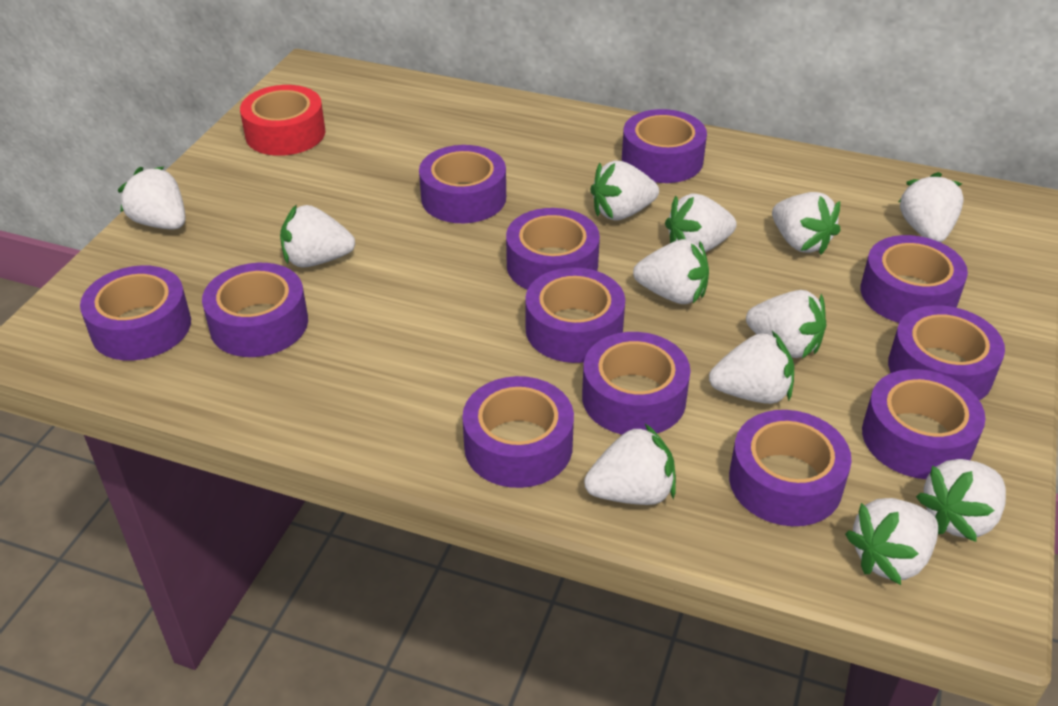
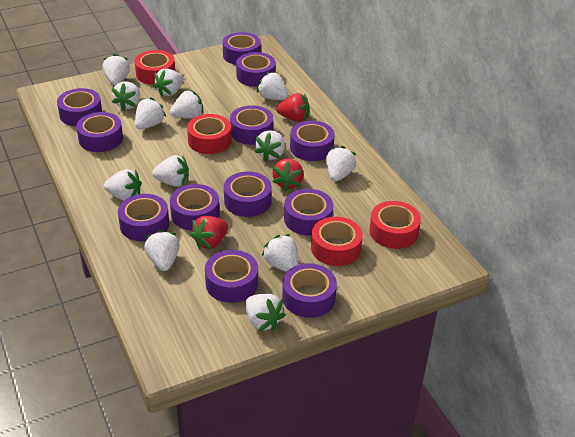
red strawberry: 0 -> 3
red tape: 1 -> 4
white strawberry: 12 -> 13

